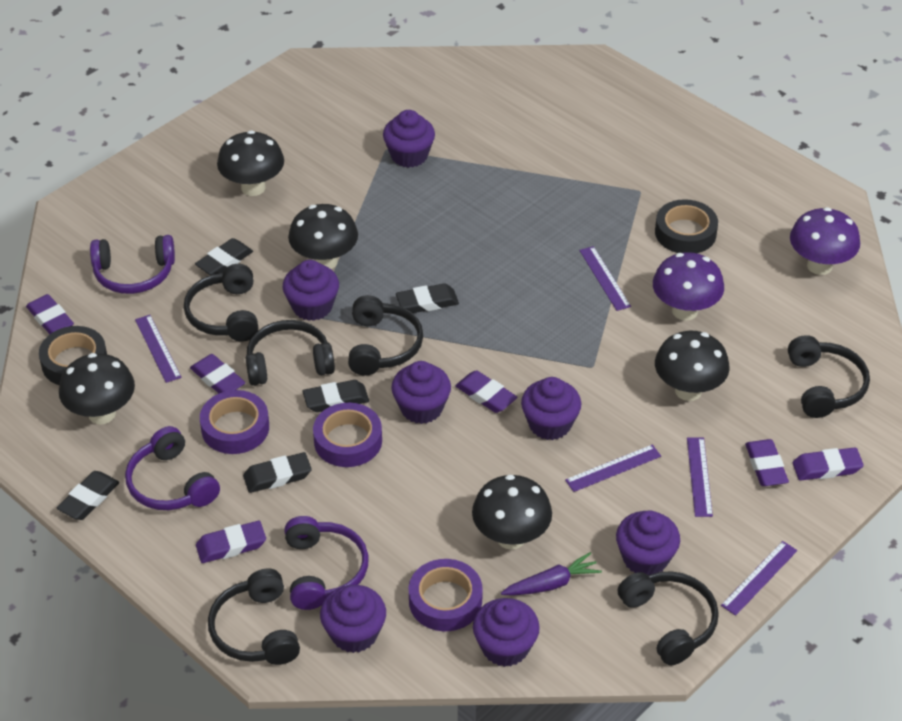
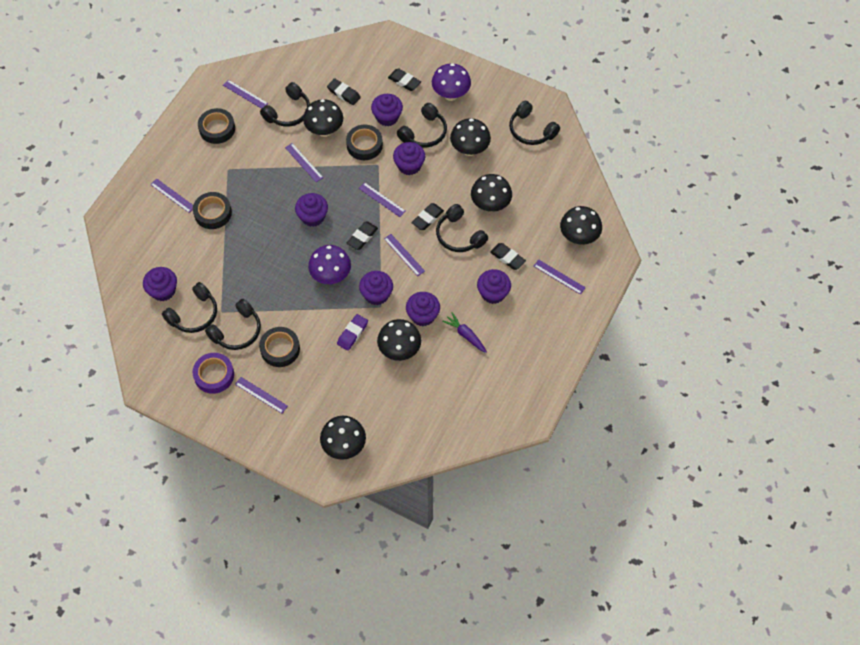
black mushroom: 5 -> 6
black tape: 2 -> 4
purple eraser: 6 -> 1
purple headphones: 3 -> 0
purple ruler: 5 -> 7
purple tape: 3 -> 1

